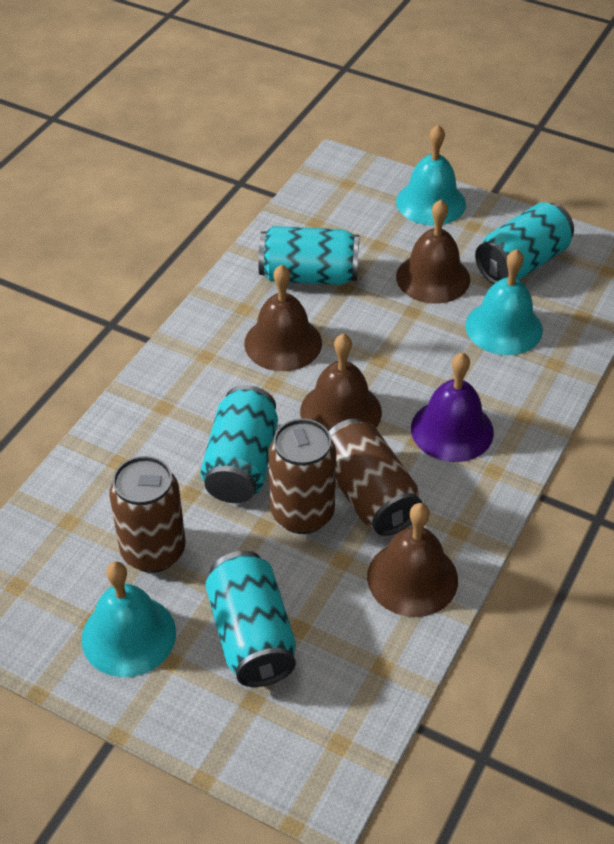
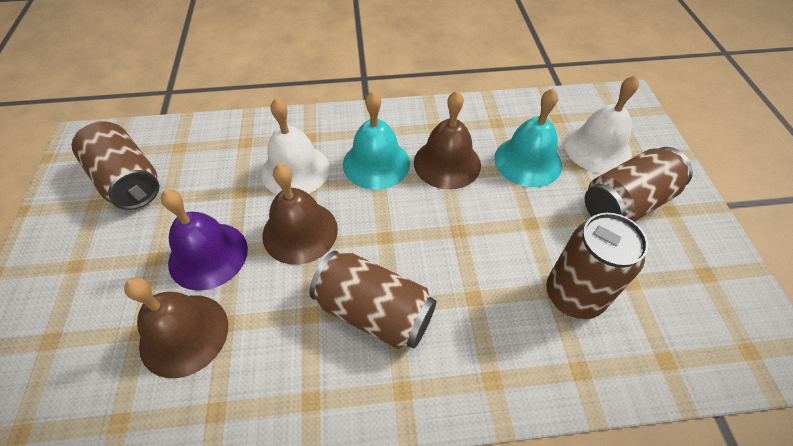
brown bell: 4 -> 3
brown can: 3 -> 4
turquoise bell: 3 -> 2
turquoise can: 4 -> 0
white bell: 0 -> 2

